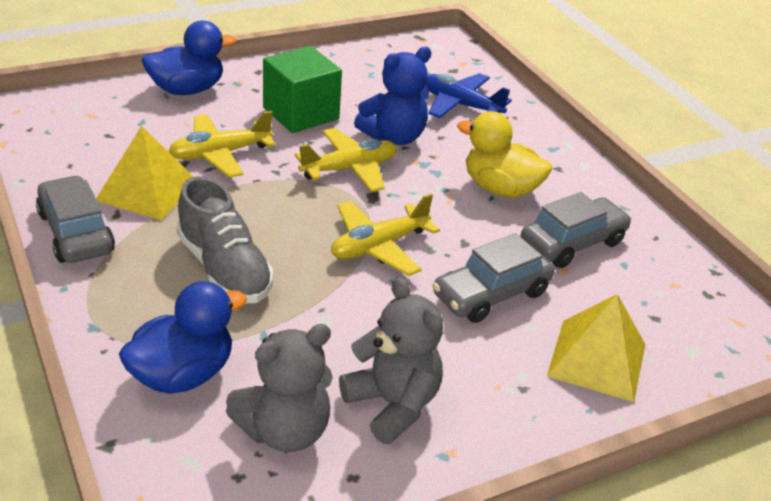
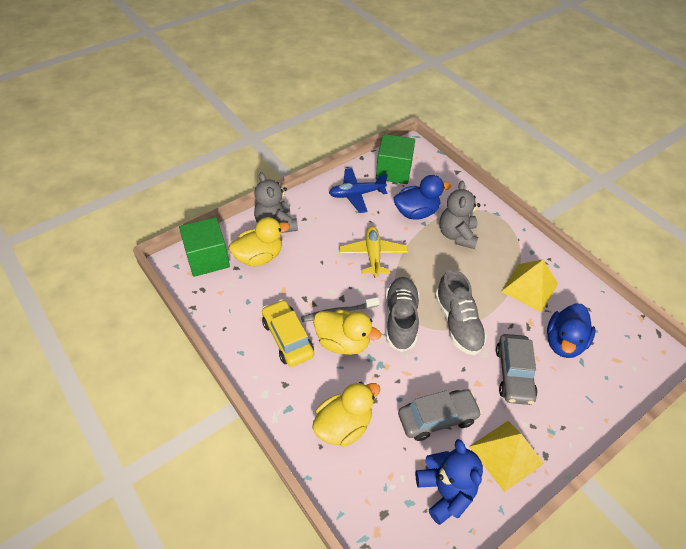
green cube: 1 -> 2
grey car: 3 -> 2
grey shoe: 1 -> 2
grey toothbrush: 0 -> 1
yellow car: 0 -> 1
yellow duck: 1 -> 3
yellow plane: 3 -> 1

